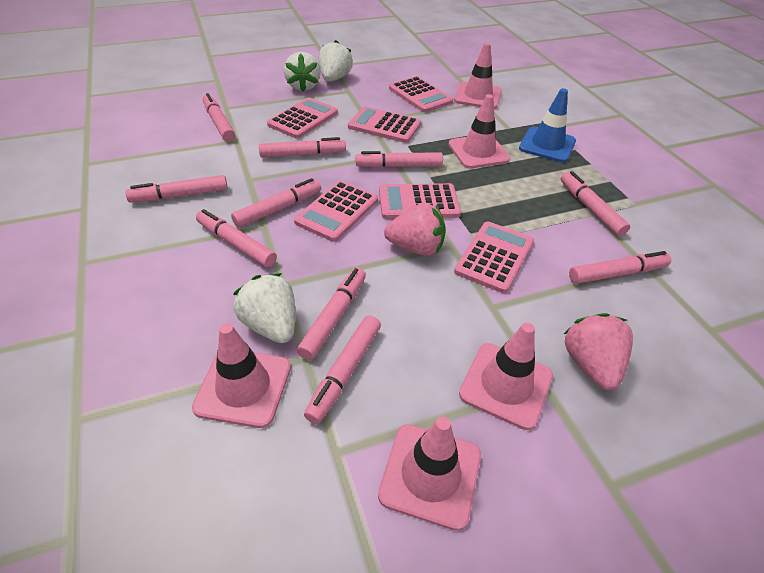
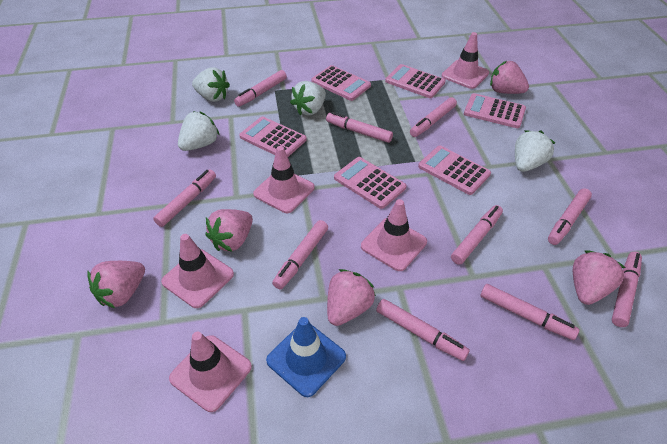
pink strawberry: 2 -> 5
white strawberry: 3 -> 4

